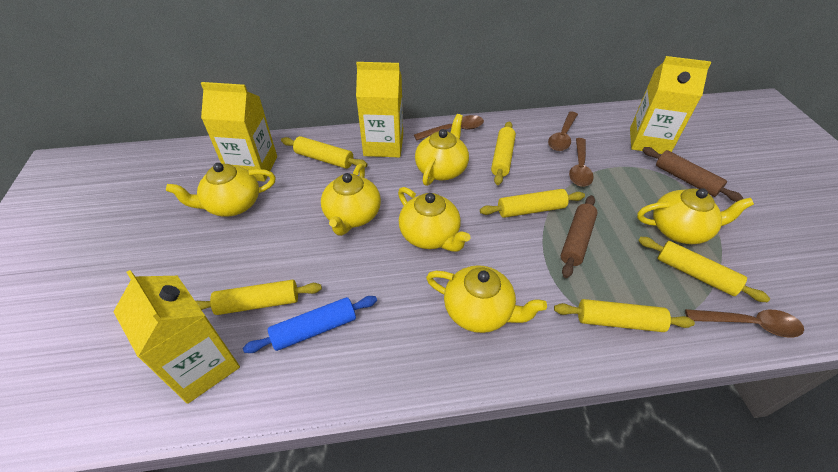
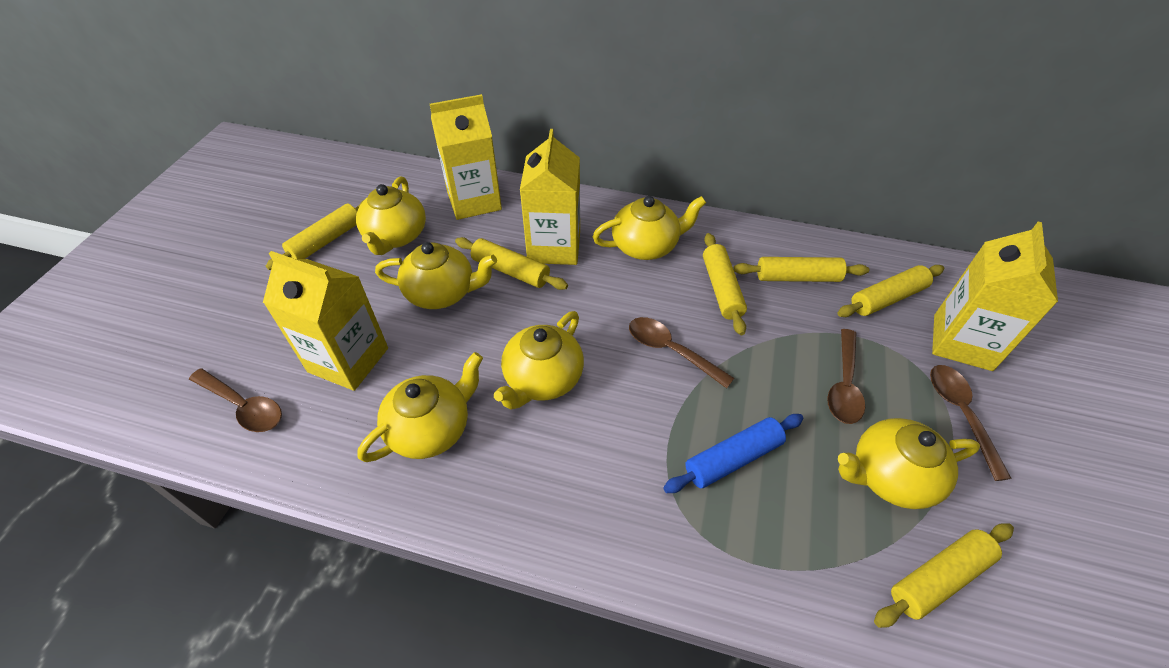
brown rolling pin: 2 -> 0

